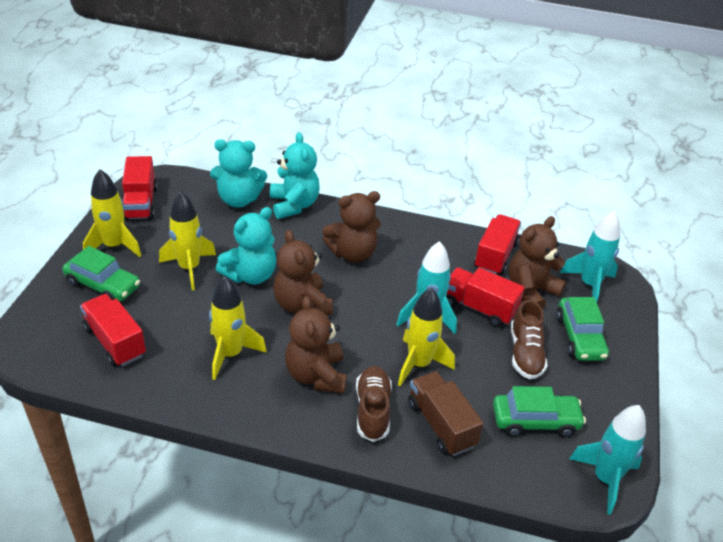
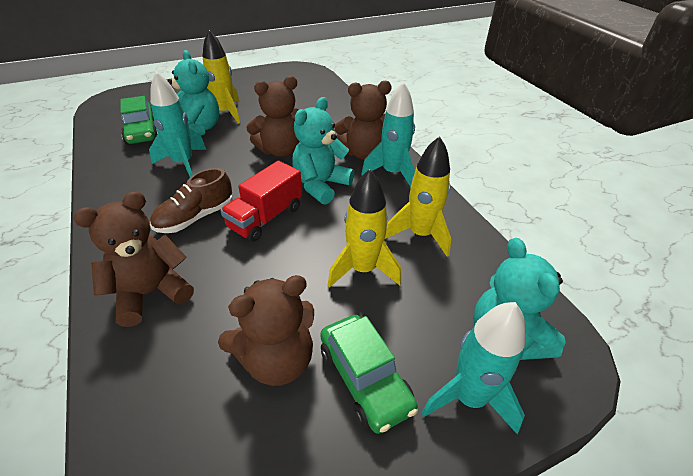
brown shoe: 2 -> 1
brown truck: 1 -> 0
green car: 3 -> 2
red truck: 4 -> 1
yellow rocket: 4 -> 3

